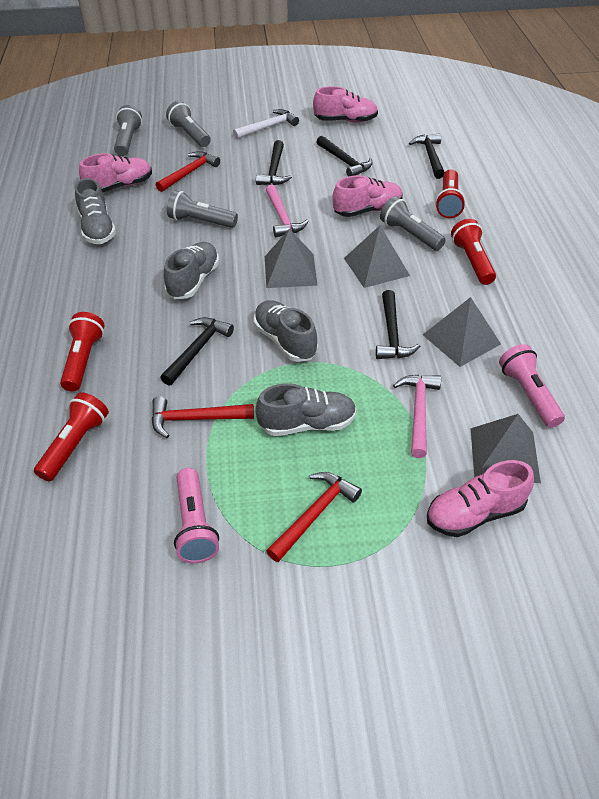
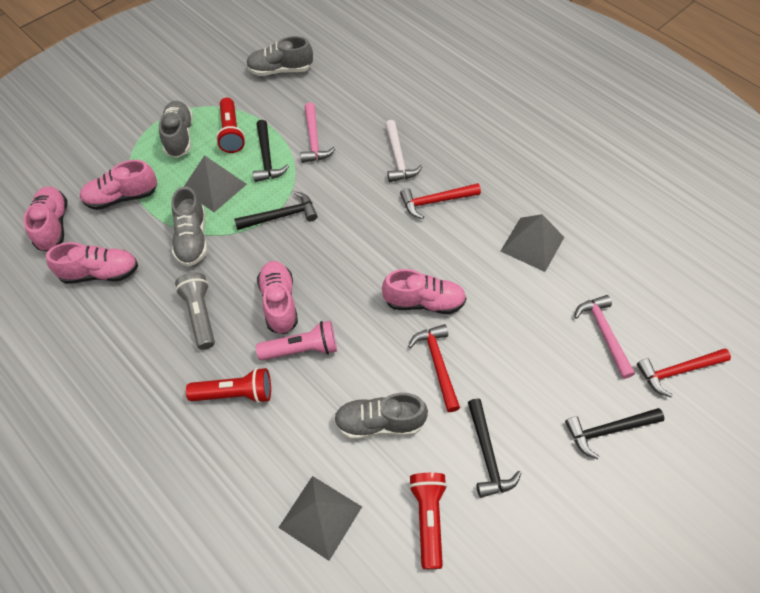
black hammer: 5 -> 4
grey flashlight: 4 -> 1
grey pyramid: 4 -> 3
pink flashlight: 2 -> 1
pink shoe: 4 -> 5
red flashlight: 4 -> 3

